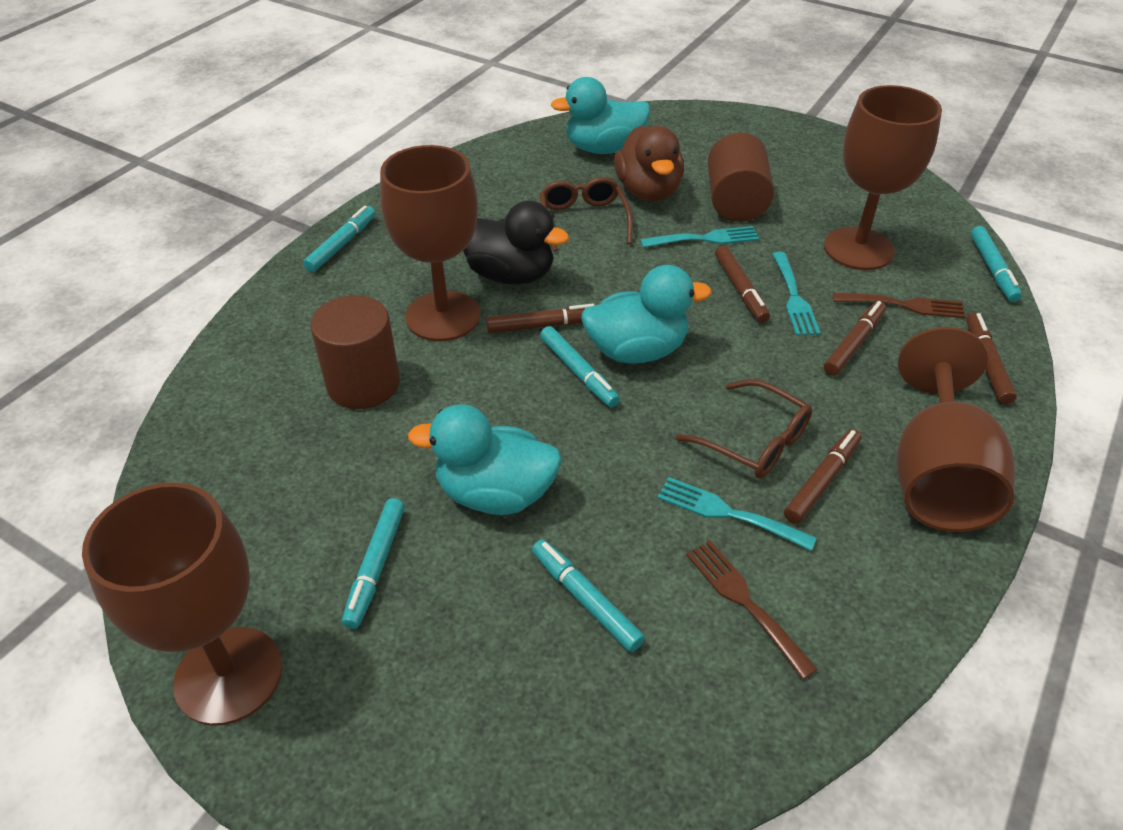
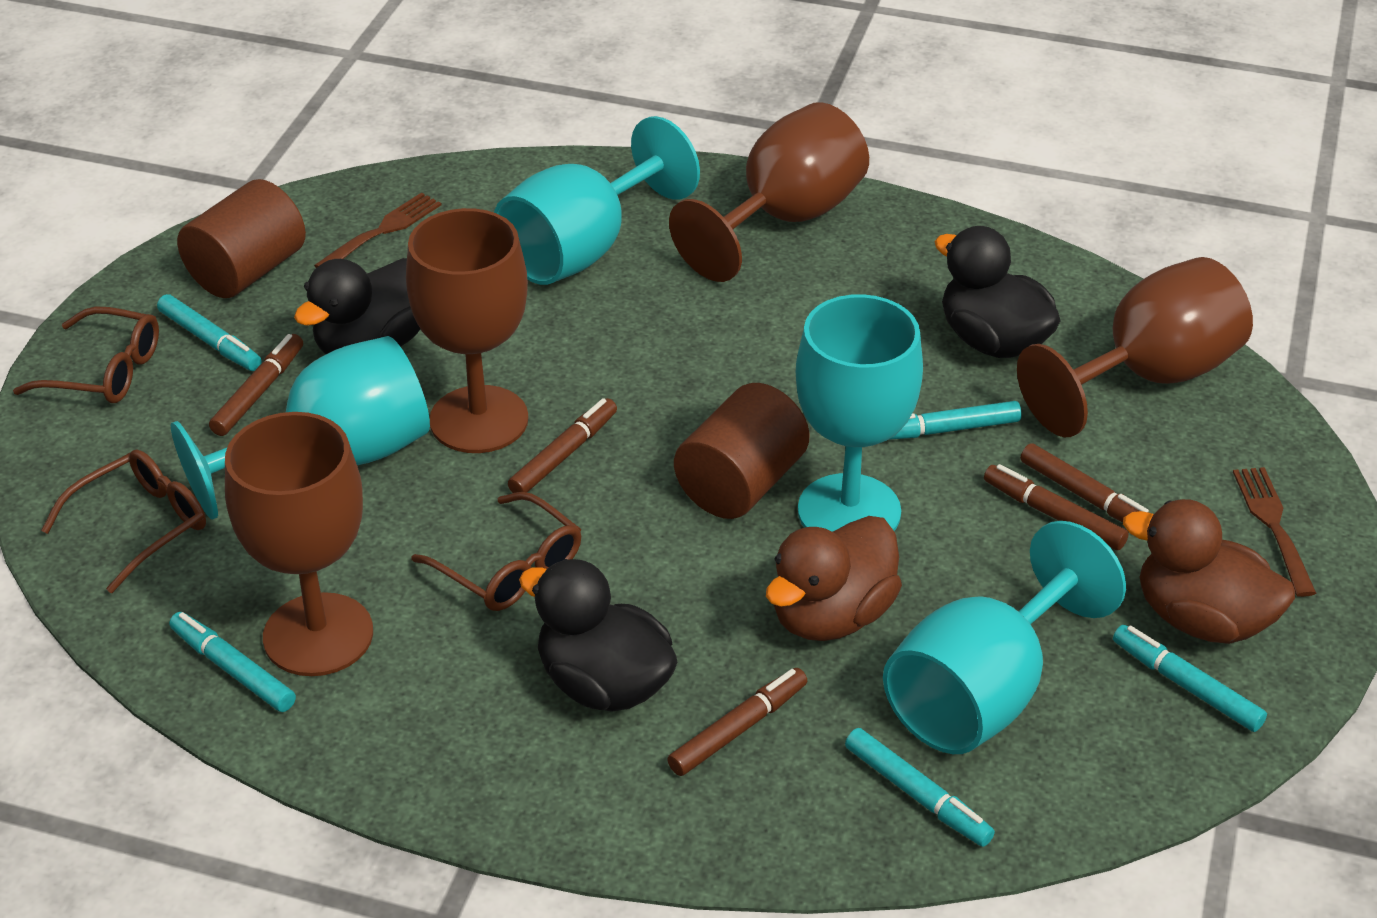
black duck: 1 -> 3
brown duck: 1 -> 2
brown glasses: 2 -> 3
turquoise duck: 3 -> 0
turquoise fork: 3 -> 0
turquoise goblet: 0 -> 4

